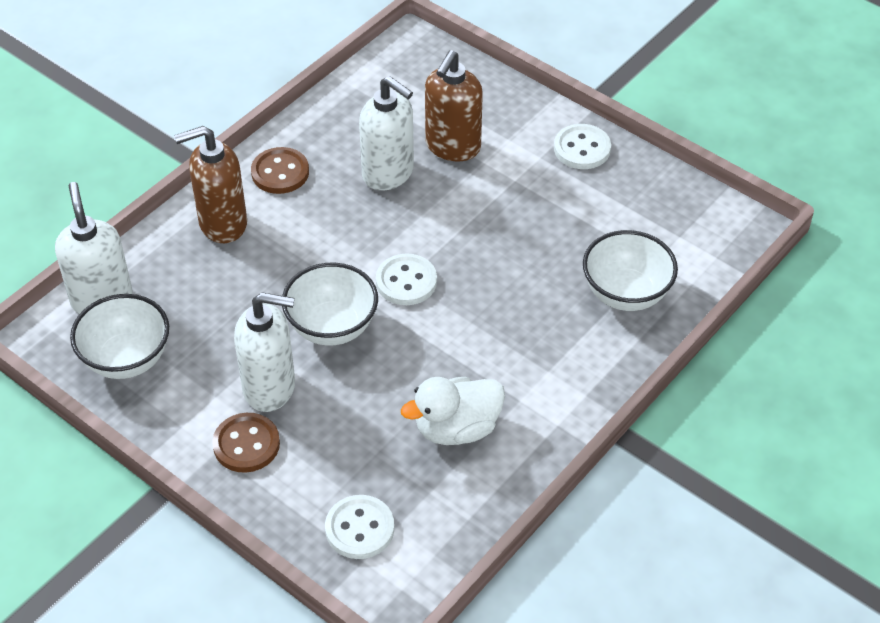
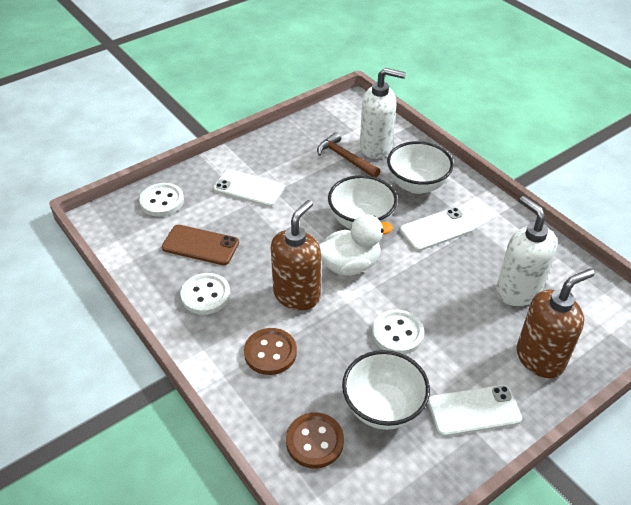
brown hammer: 0 -> 1
brown phone: 0 -> 1
white phone: 0 -> 3
white soap dispenser: 3 -> 2

